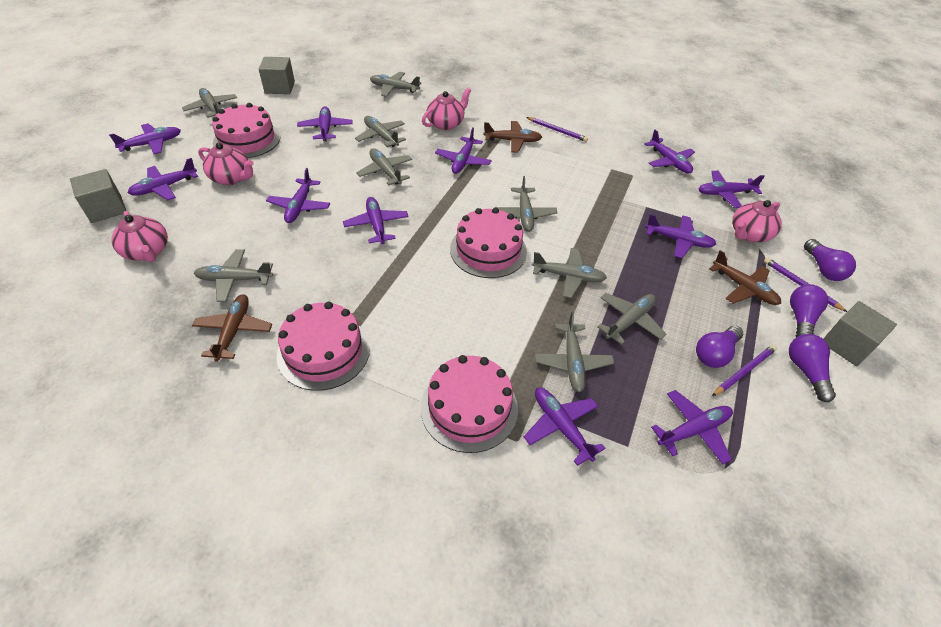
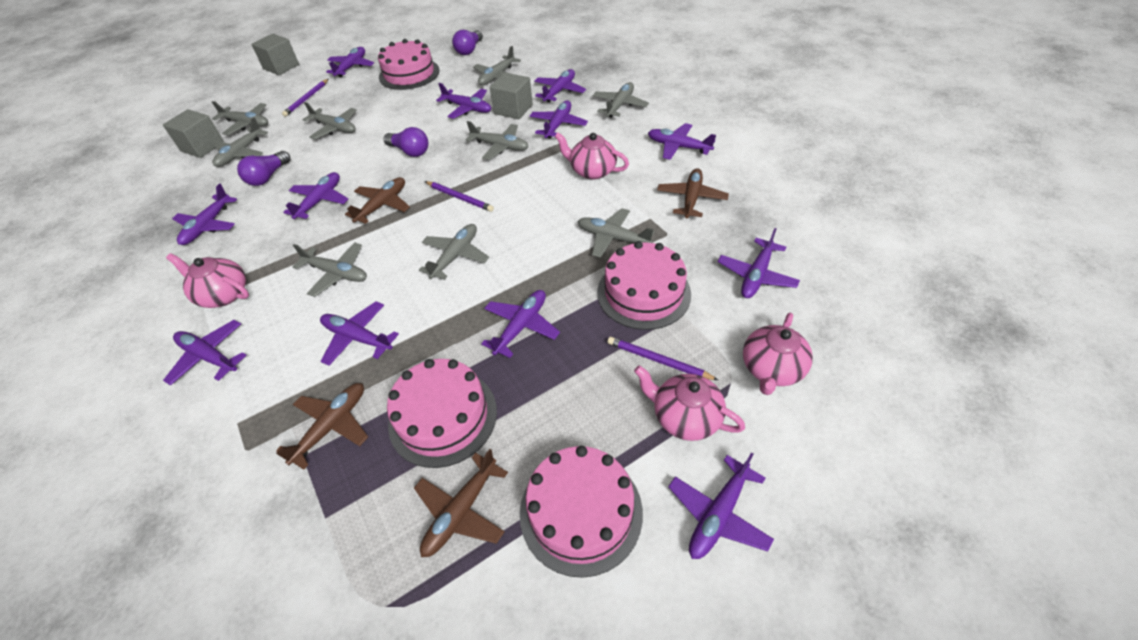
brown plane: 3 -> 4
purple light bulb: 4 -> 3
purple plane: 11 -> 12

